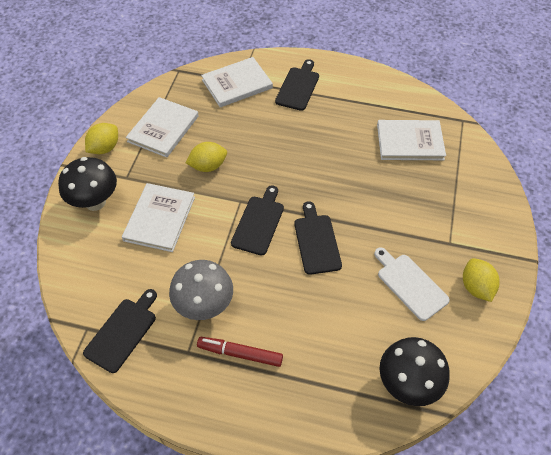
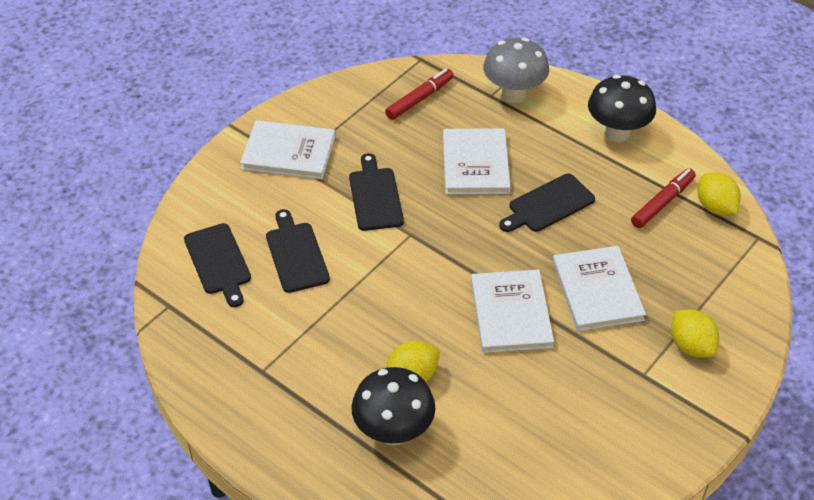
red marker: 1 -> 2
white cutting board: 1 -> 0

